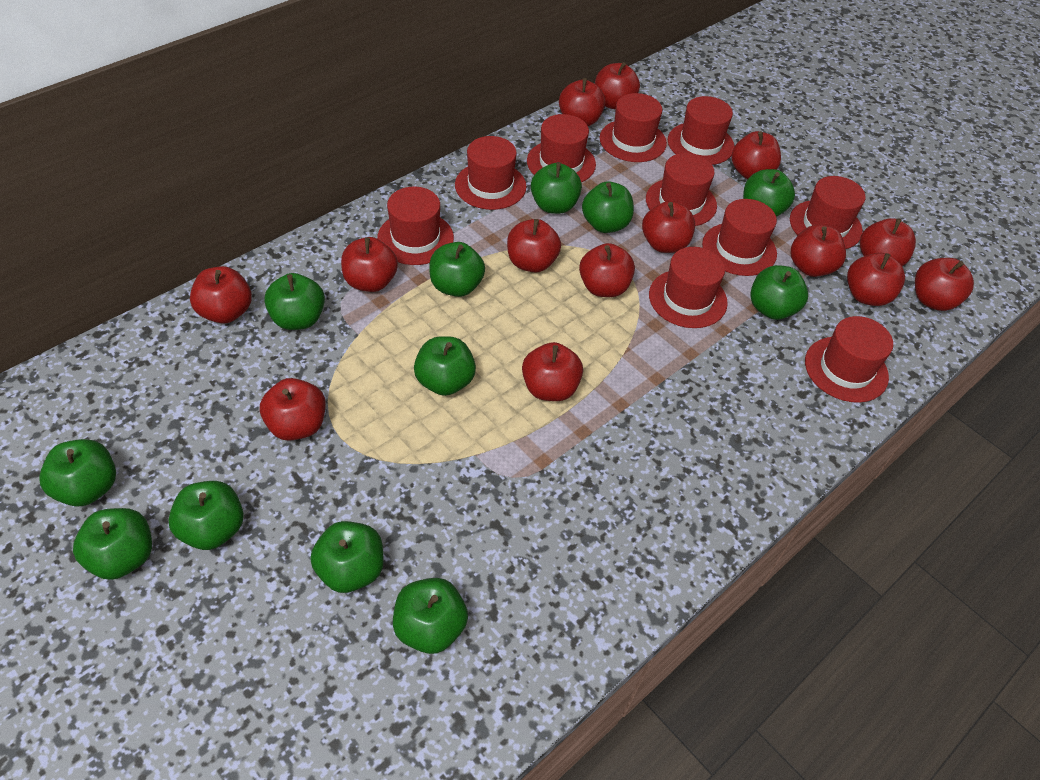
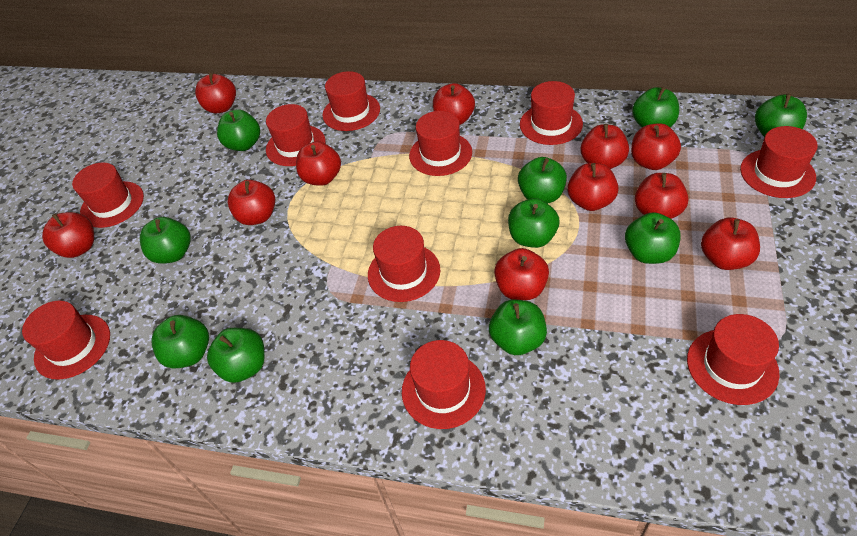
green apple: 12 -> 10
red apple: 14 -> 11

